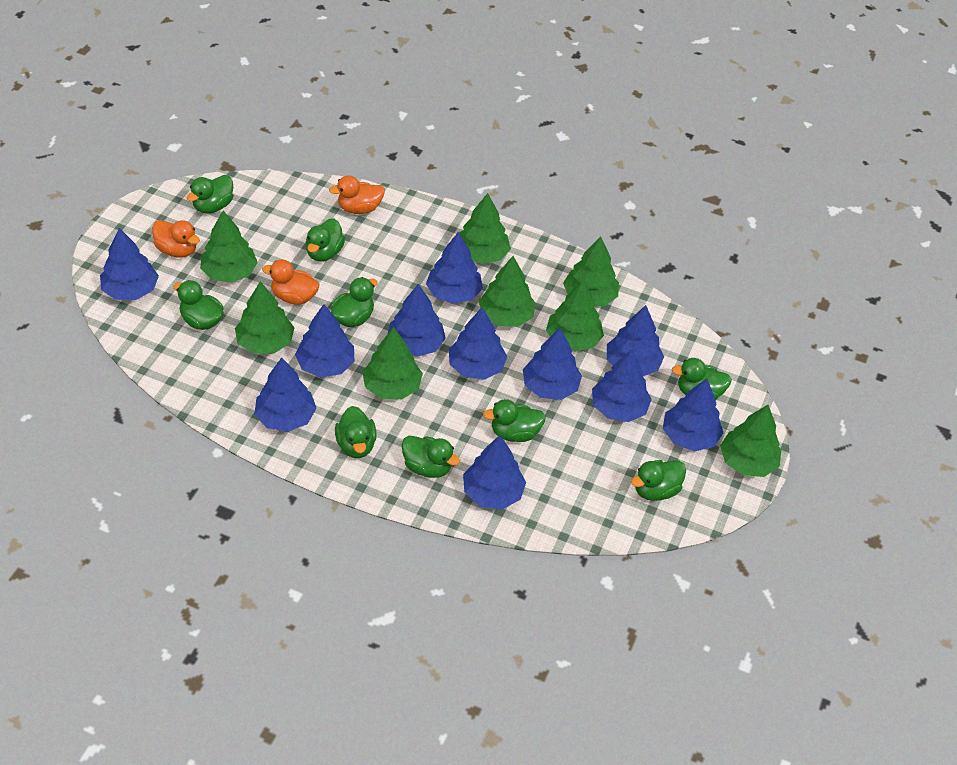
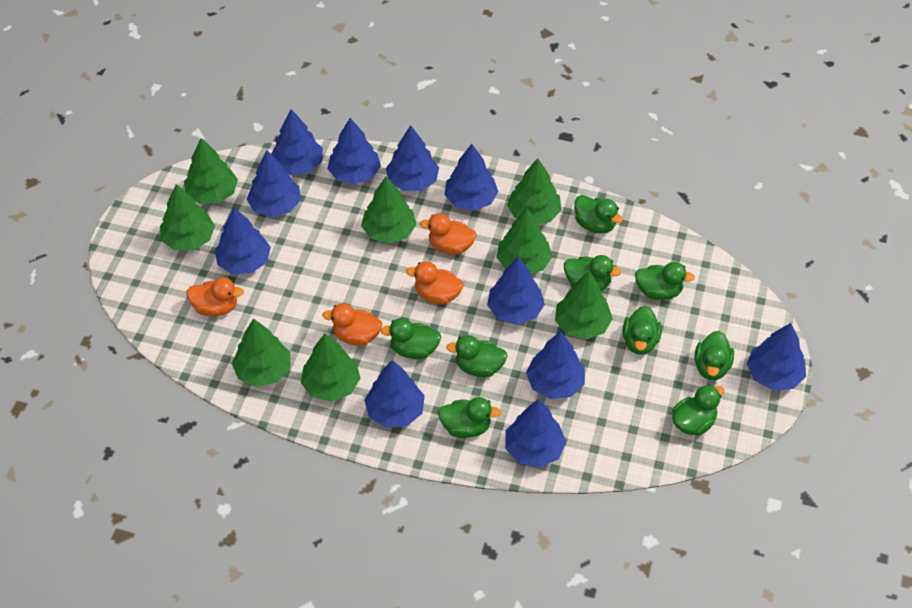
orange duck: 3 -> 4

